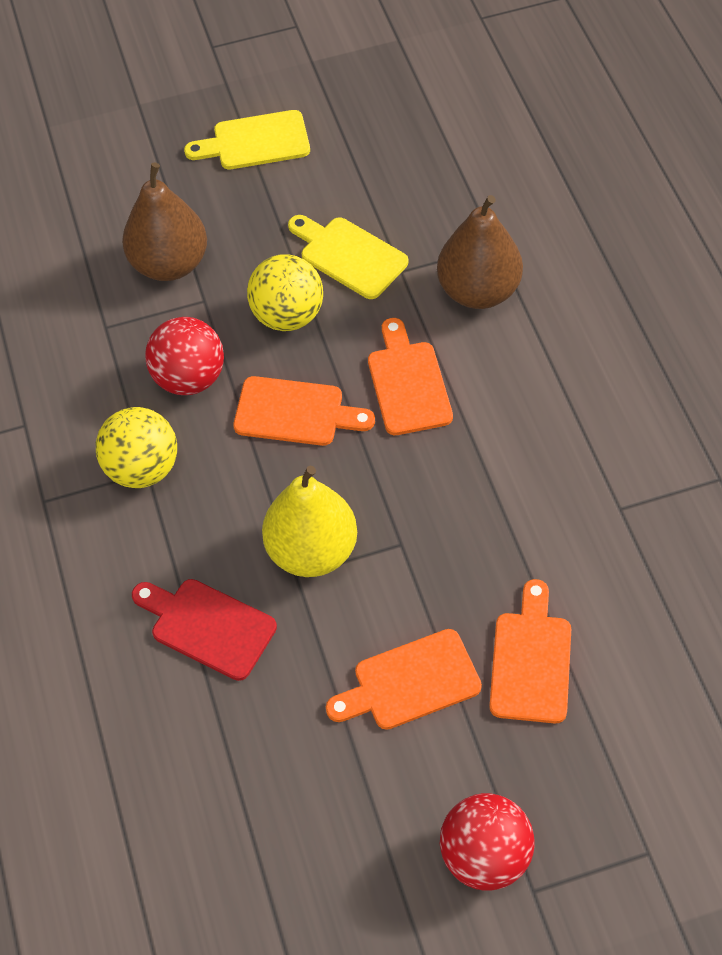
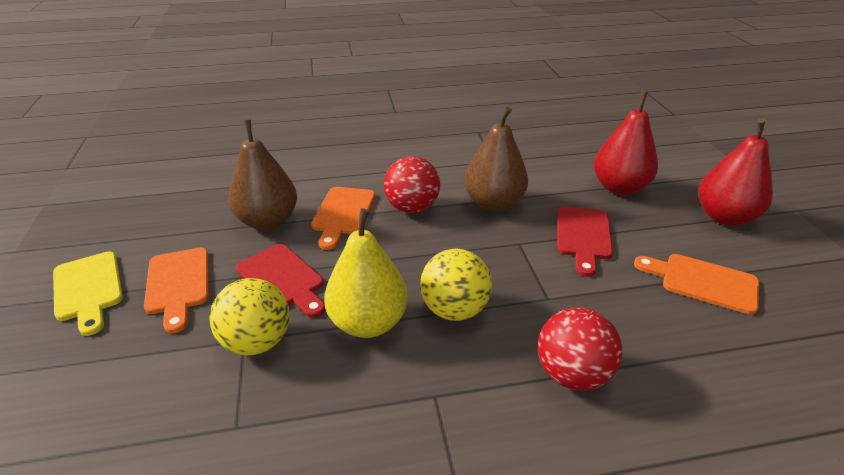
orange cutting board: 4 -> 3
red cutting board: 1 -> 2
red pear: 0 -> 2
yellow cutting board: 2 -> 1

